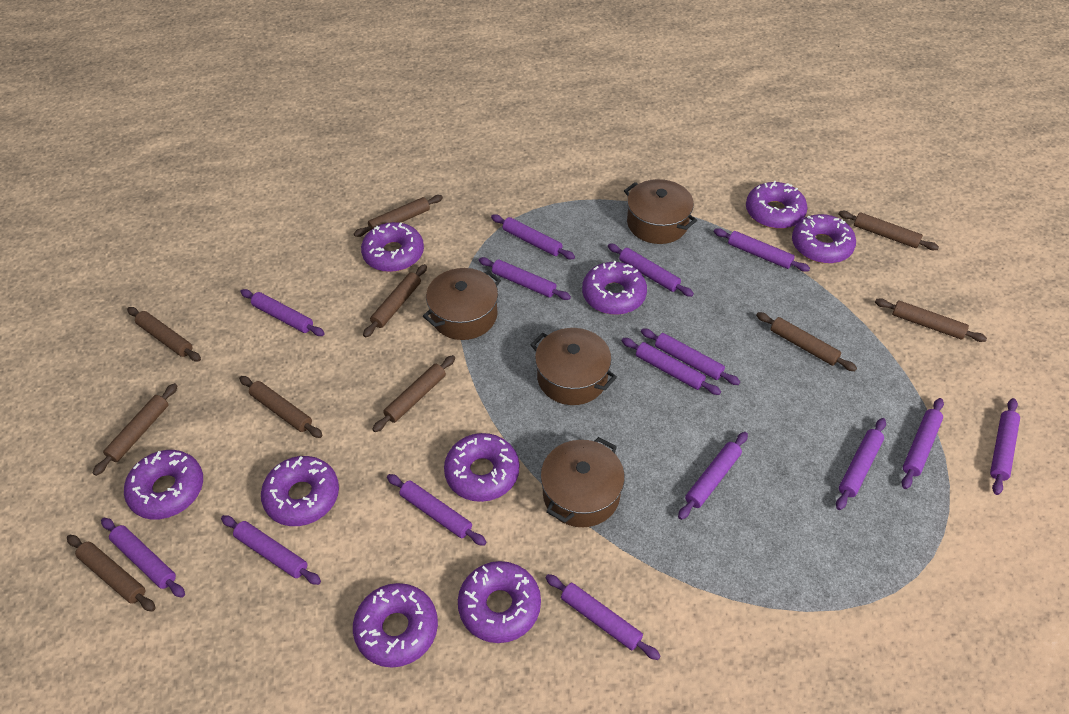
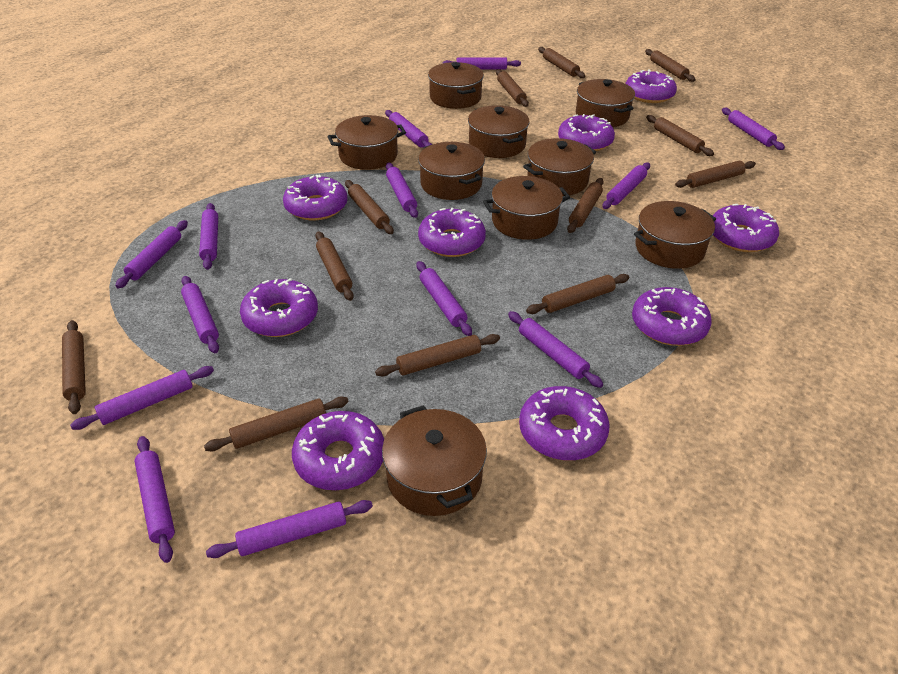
brown pot: 4 -> 9
brown rolling pin: 10 -> 12
purple rolling pin: 15 -> 13

